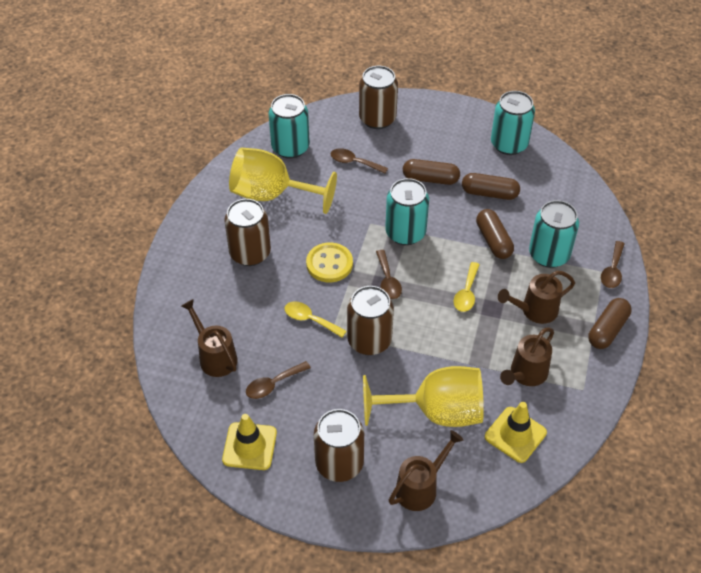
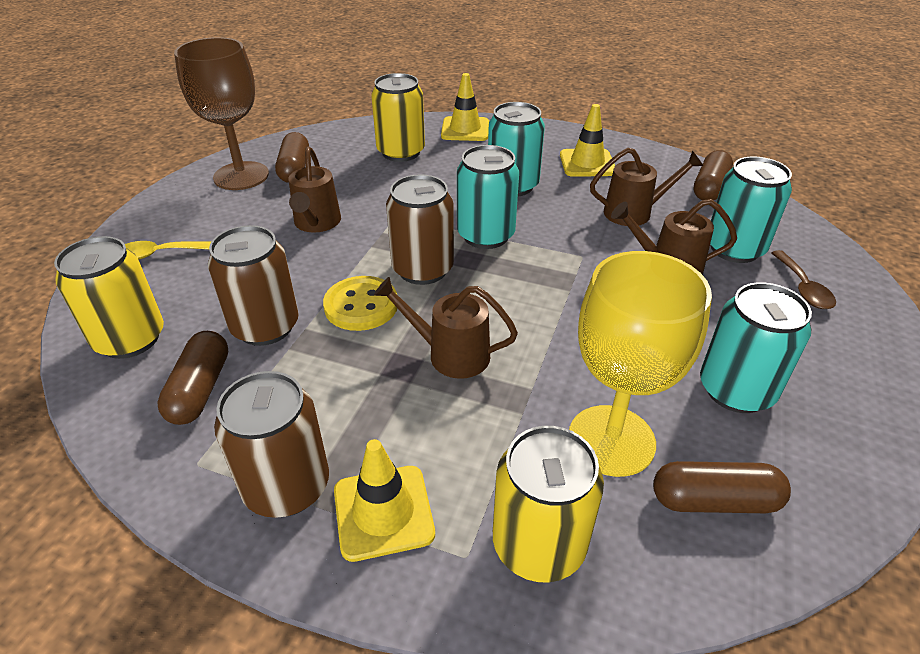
brown can: 4 -> 3
brown goblet: 0 -> 1
brown spoon: 4 -> 1
yellow can: 0 -> 3
yellow goblet: 2 -> 1
yellow spoon: 2 -> 1
yellow traffic cone: 2 -> 3

